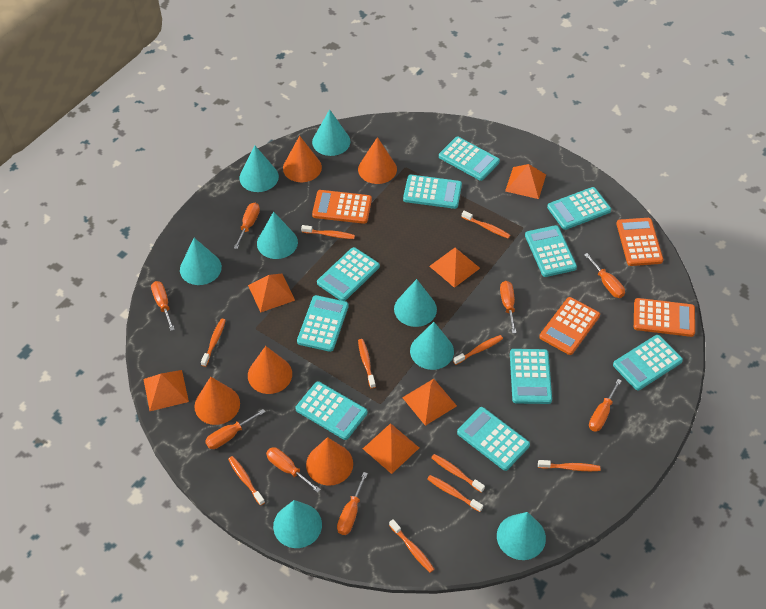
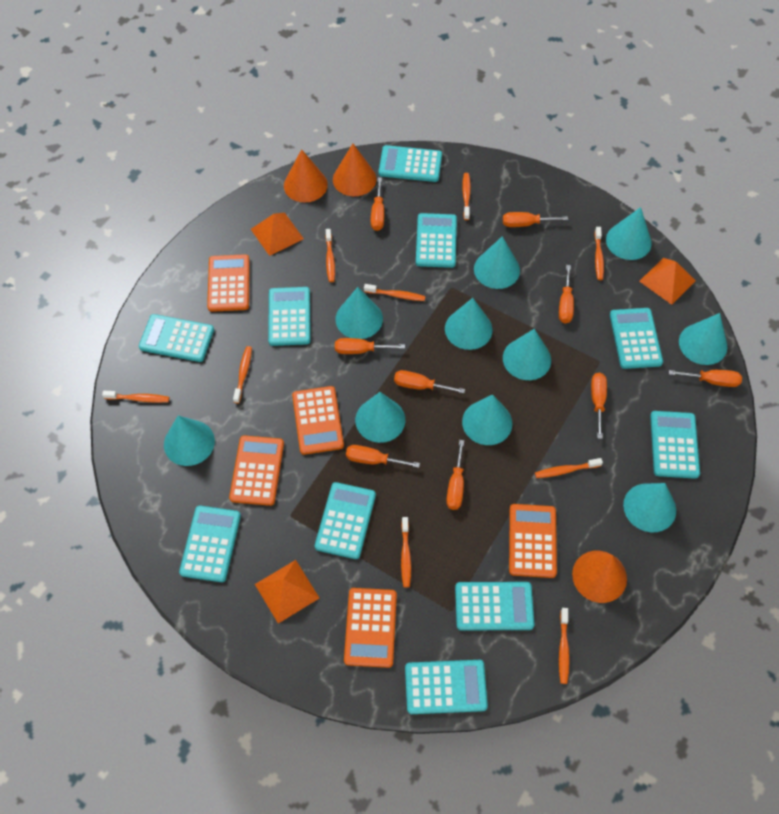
orange calculator: 4 -> 5
orange cone: 5 -> 3
orange pyramid: 6 -> 3
orange screwdriver: 8 -> 9
orange toothbrush: 10 -> 9
turquoise cone: 8 -> 10

